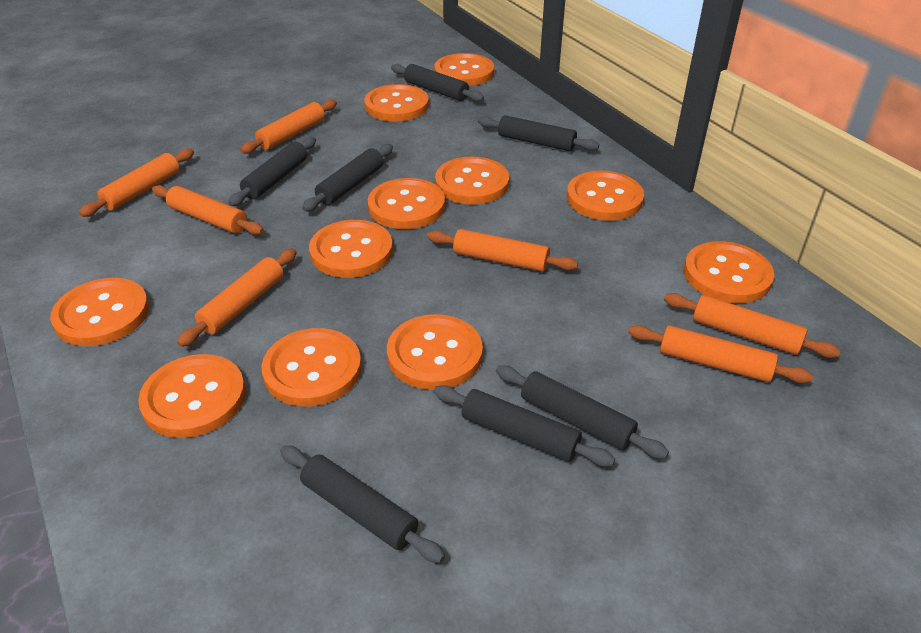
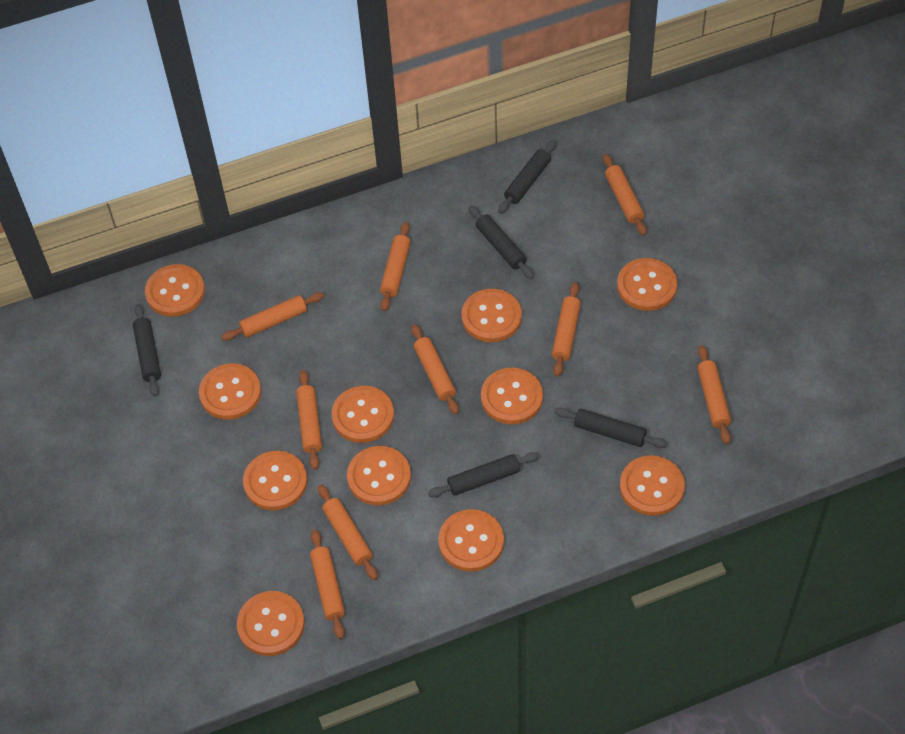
black rolling pin: 7 -> 5
orange rolling pin: 7 -> 9

